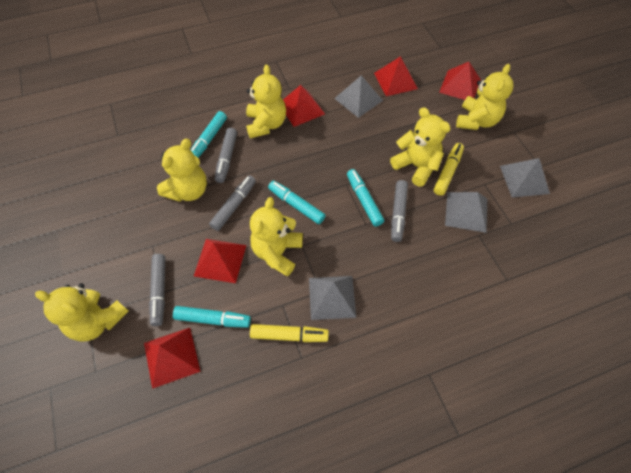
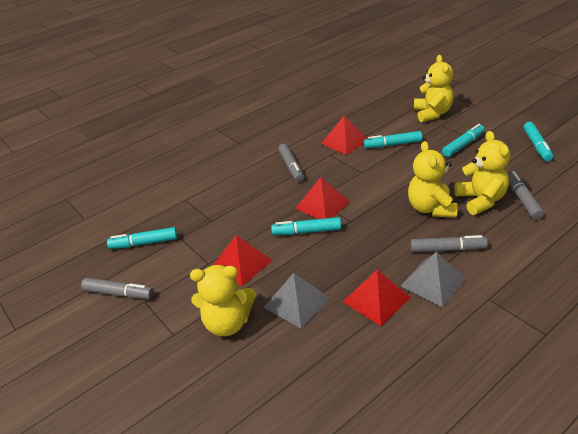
grey pyramid: 4 -> 2
red pyramid: 5 -> 4
turquoise marker: 4 -> 5
yellow marker: 2 -> 0
yellow teddy bear: 6 -> 4

